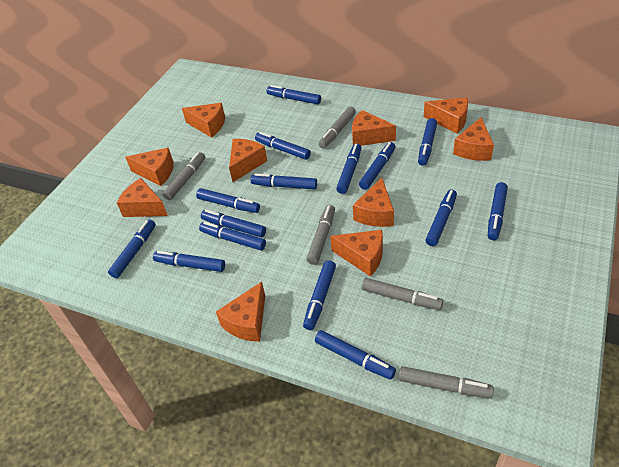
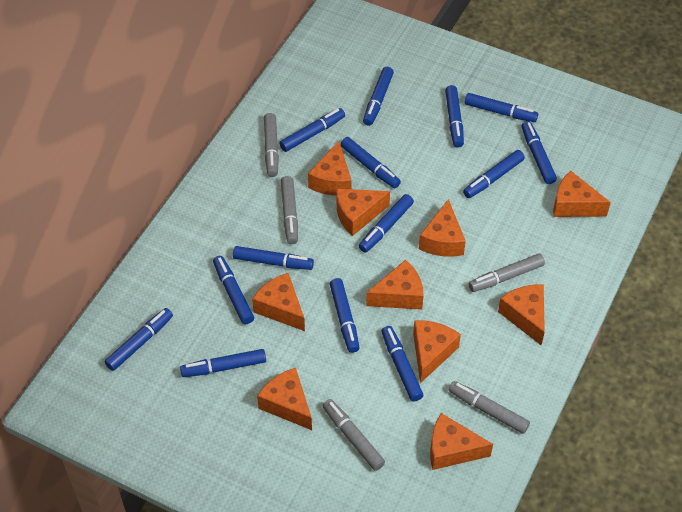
blue marker: 15 -> 14

